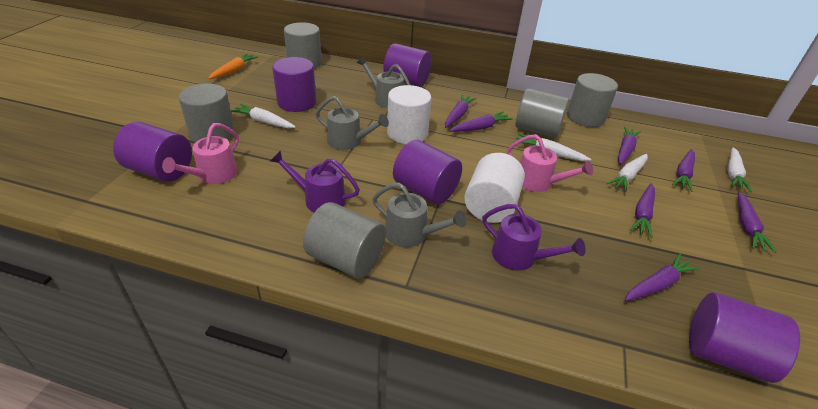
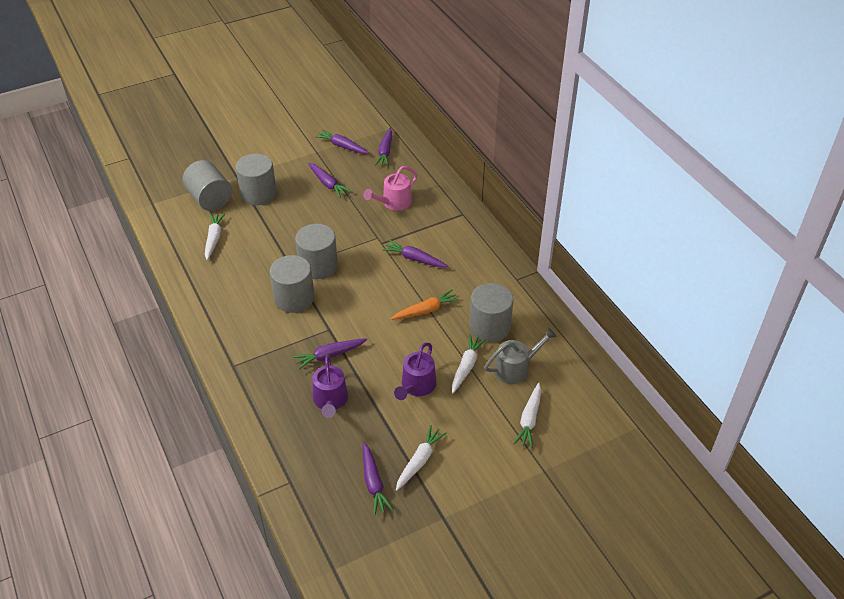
grey watering can: 3 -> 1
pink watering can: 2 -> 1
purple carrot: 7 -> 6
purple cylinder: 5 -> 0
white cylinder: 2 -> 0

